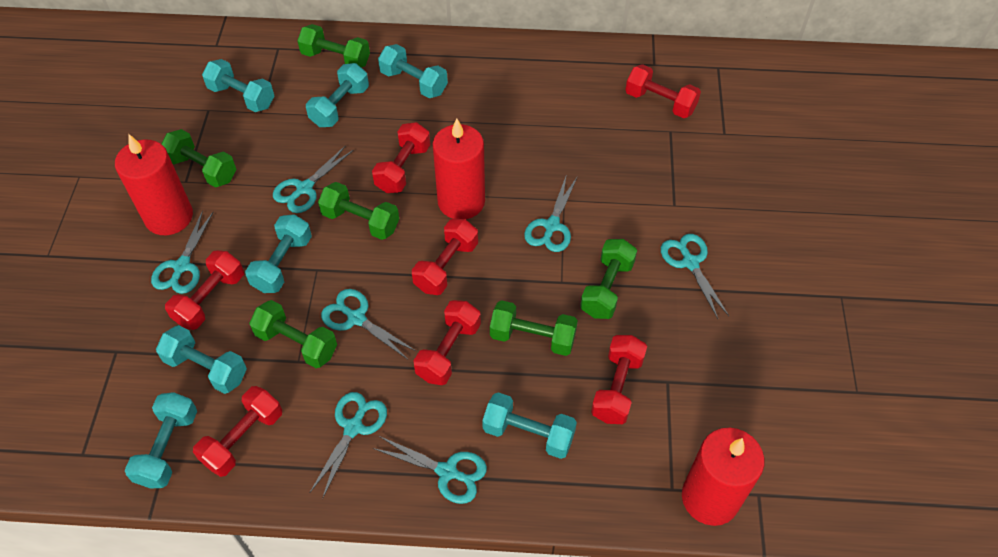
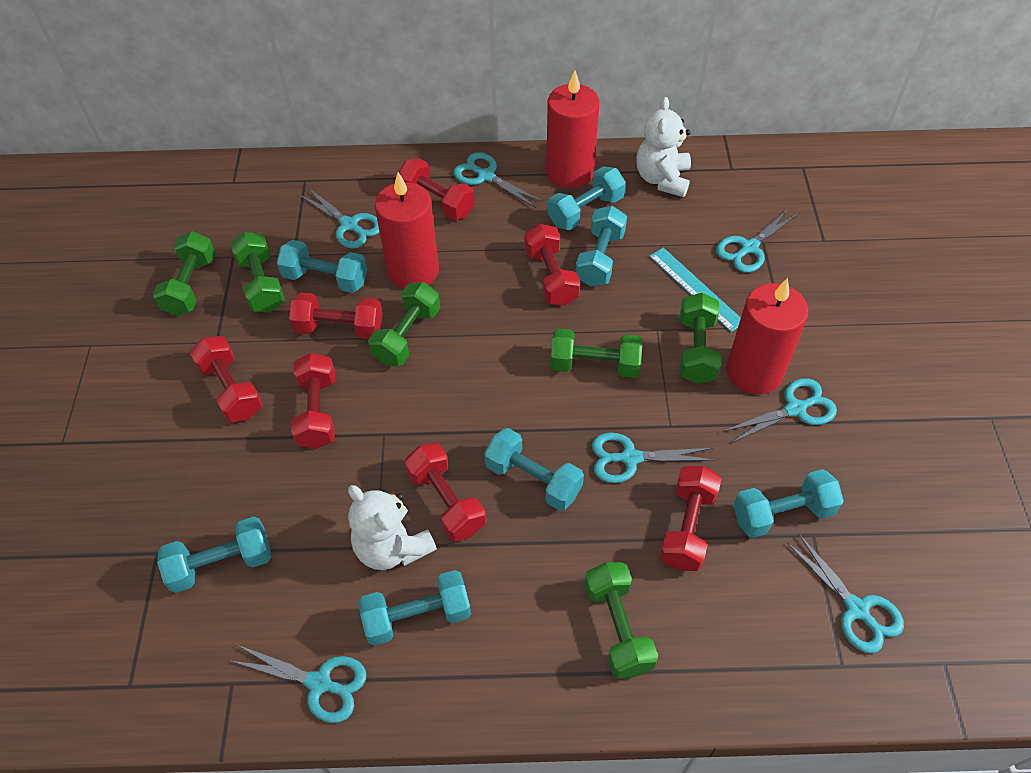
turquoise ruler: 0 -> 1
white teddy bear: 0 -> 2

